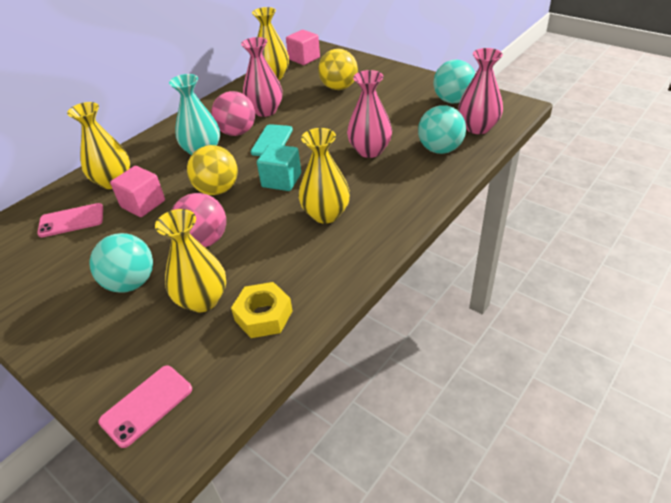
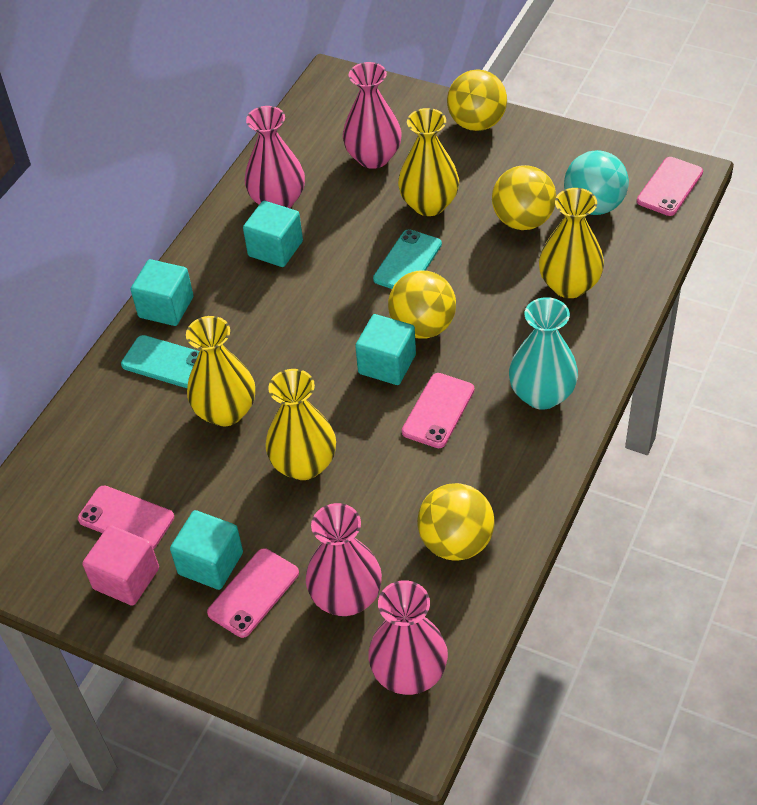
pink ball: 2 -> 0
pink cube: 2 -> 1
pink phone: 2 -> 4
pink vase: 3 -> 4
turquoise ball: 3 -> 1
turquoise cube: 1 -> 4
turquoise phone: 1 -> 2
yellow ball: 2 -> 4
yellow nut: 1 -> 0

